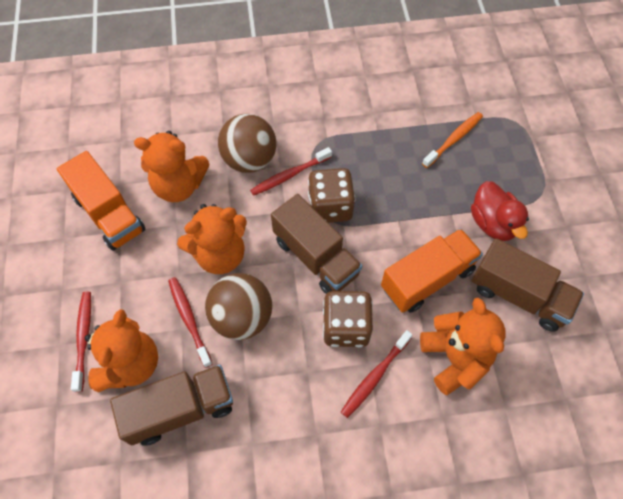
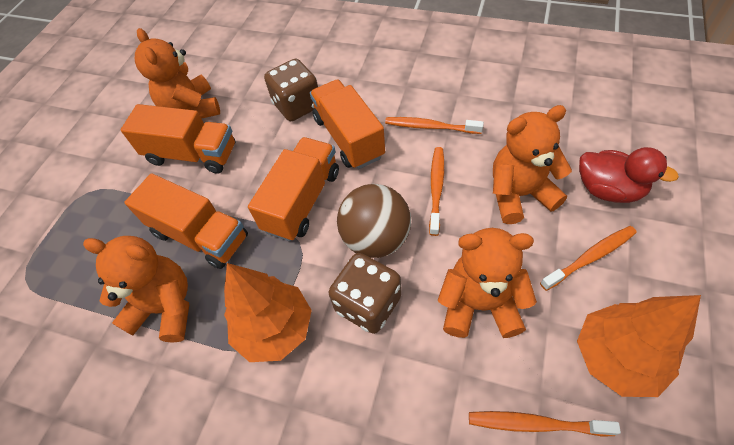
brown ball: 2 -> 1
brown truck: 3 -> 0
orange toothbrush: 1 -> 4
orange tree: 0 -> 2
orange truck: 2 -> 4
red toothbrush: 4 -> 0

